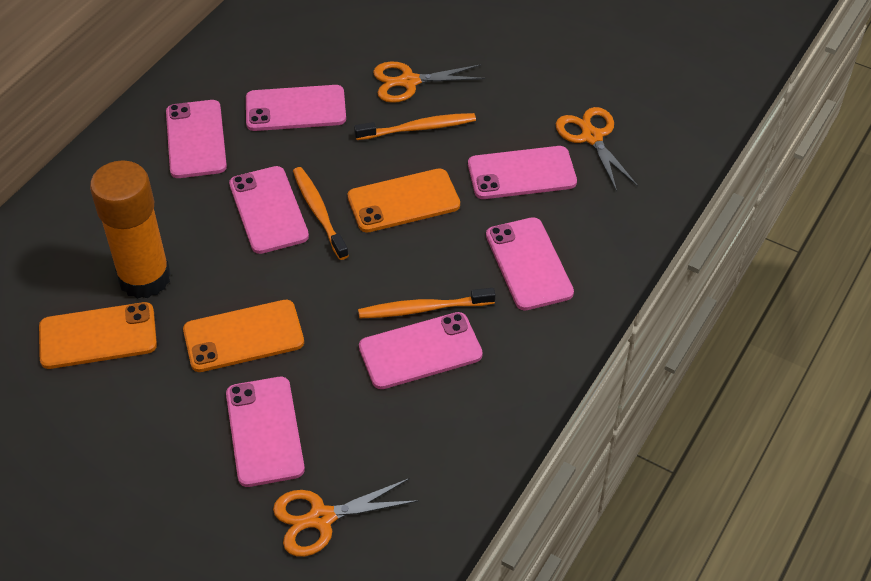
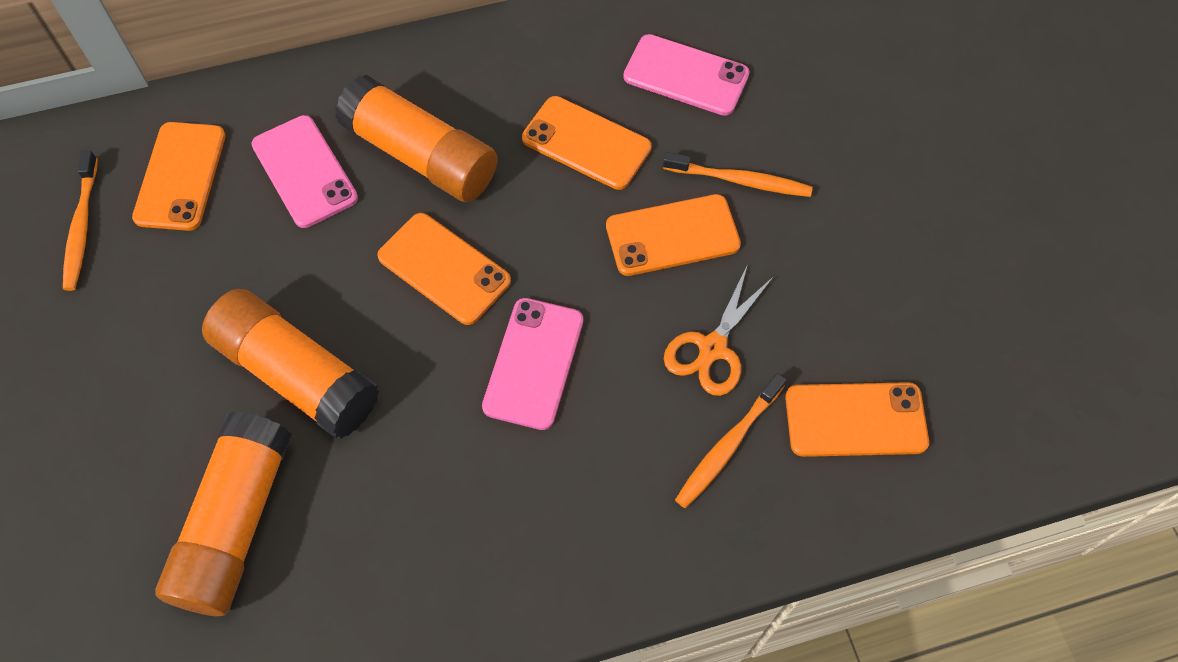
orange glue stick: 1 -> 3
orange phone: 3 -> 5
orange scissors: 3 -> 1
pink phone: 7 -> 3

